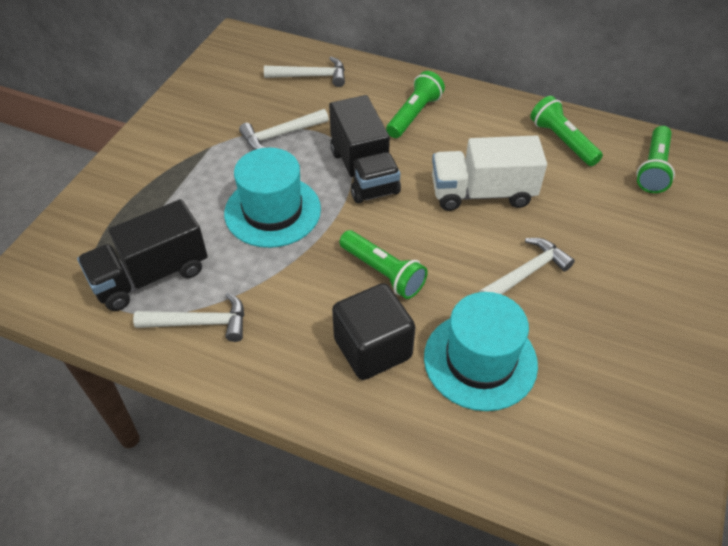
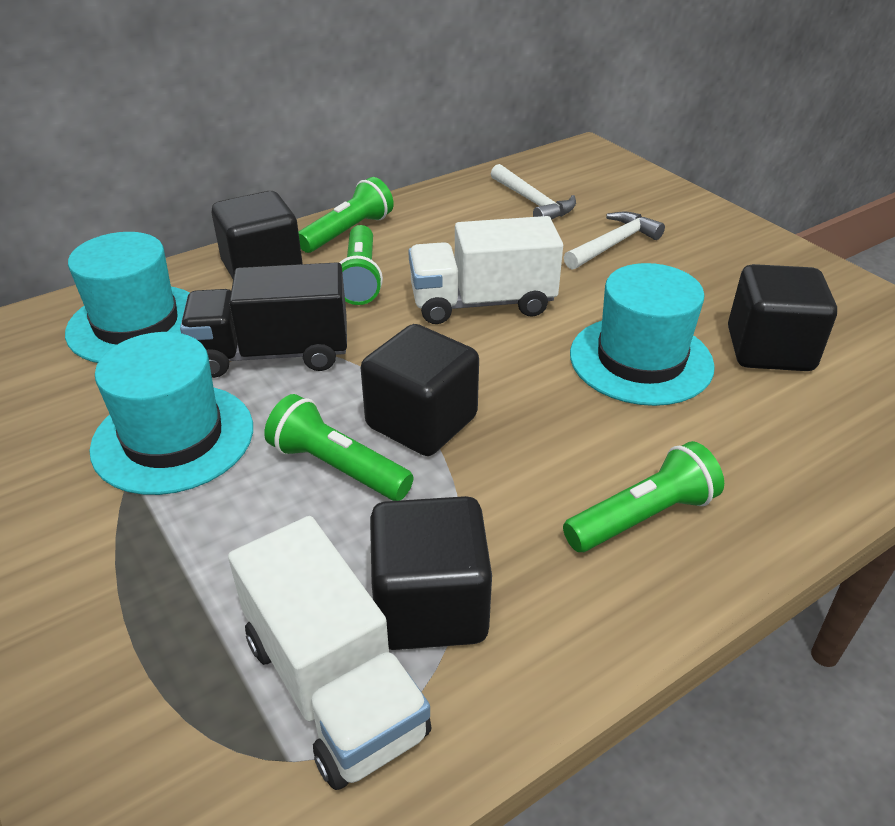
black cube: 1 -> 4
black truck: 2 -> 1
turquoise hat: 2 -> 3
white hammer: 4 -> 2
white truck: 1 -> 2

